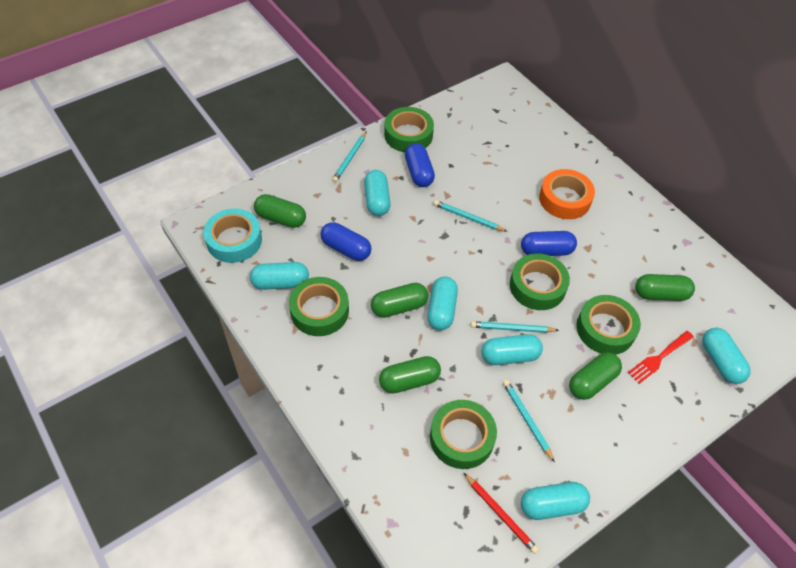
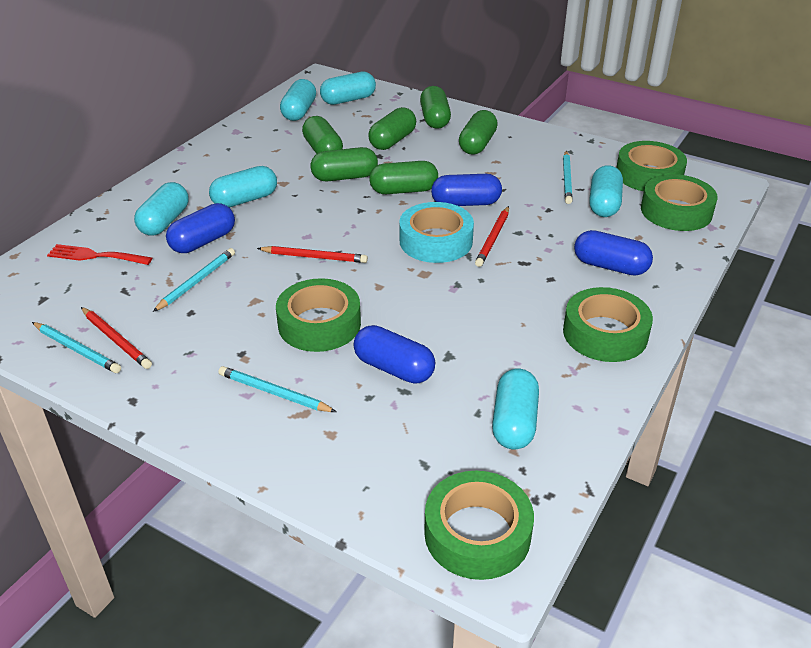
blue capsule: 3 -> 4
green capsule: 5 -> 6
orange tape: 1 -> 0
red pencil: 1 -> 3

